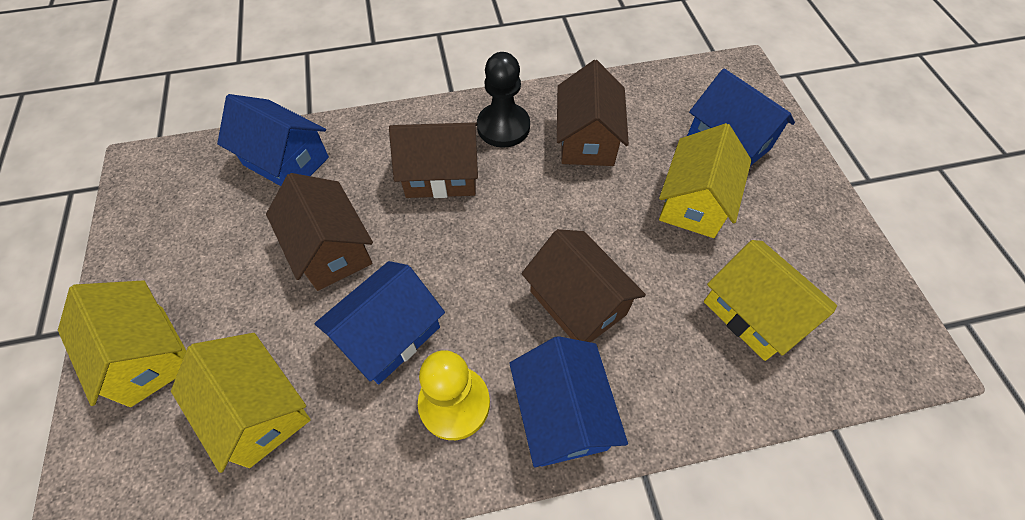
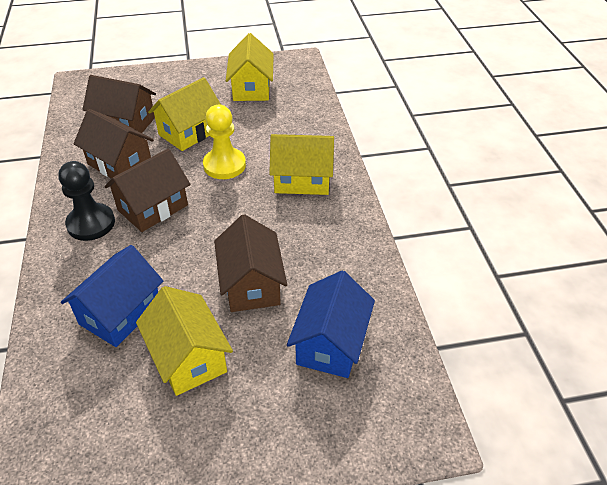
blue house: 4 -> 2

